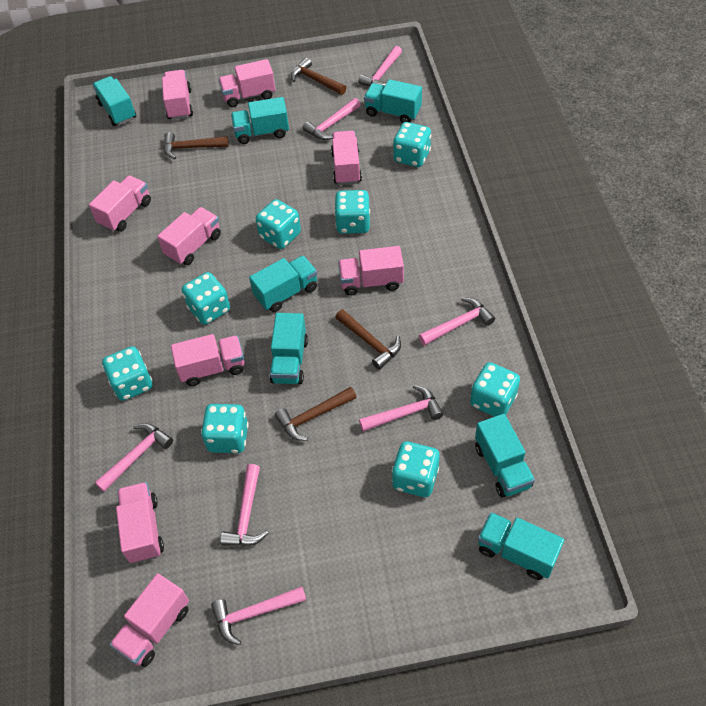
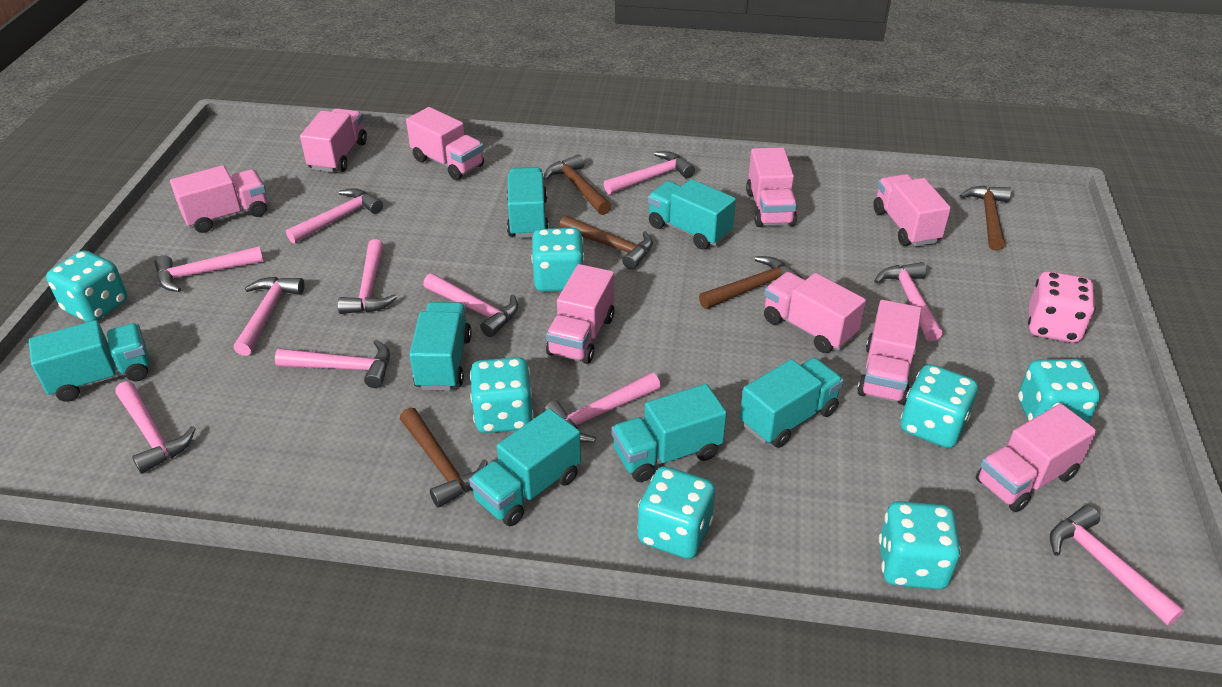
brown hammer: 4 -> 5
pink dice: 0 -> 1
pink hammer: 7 -> 11
turquoise dice: 8 -> 7

